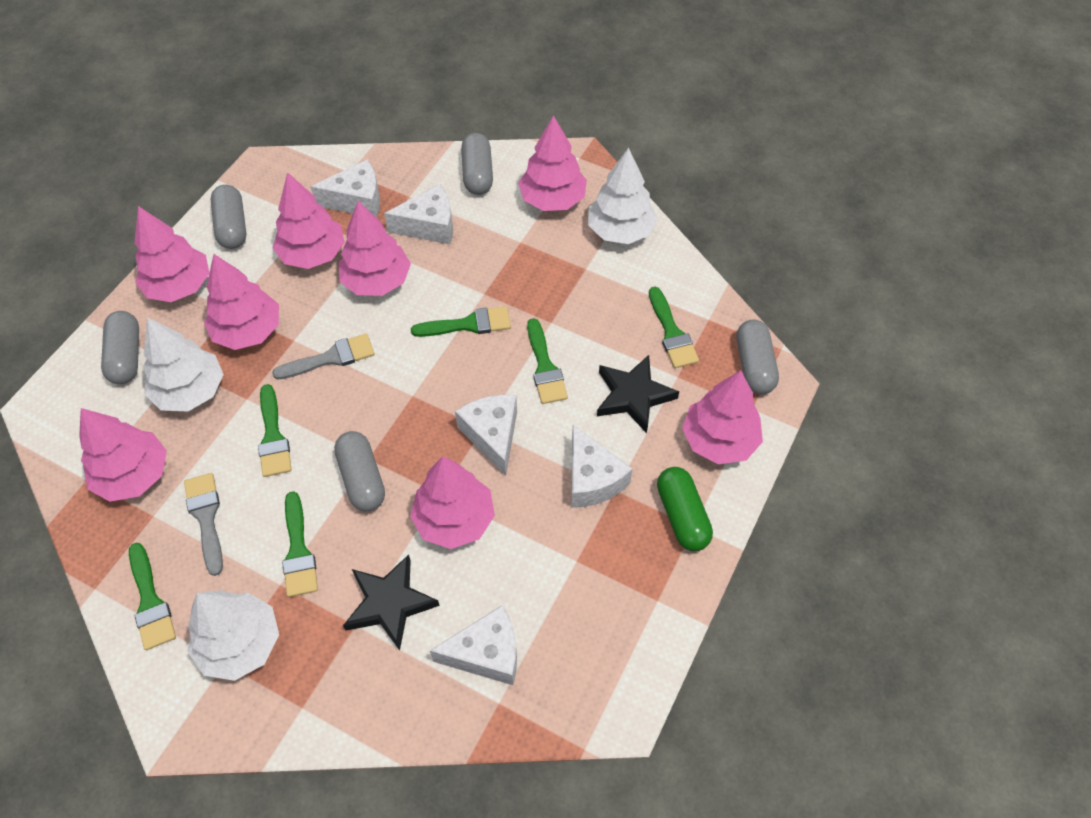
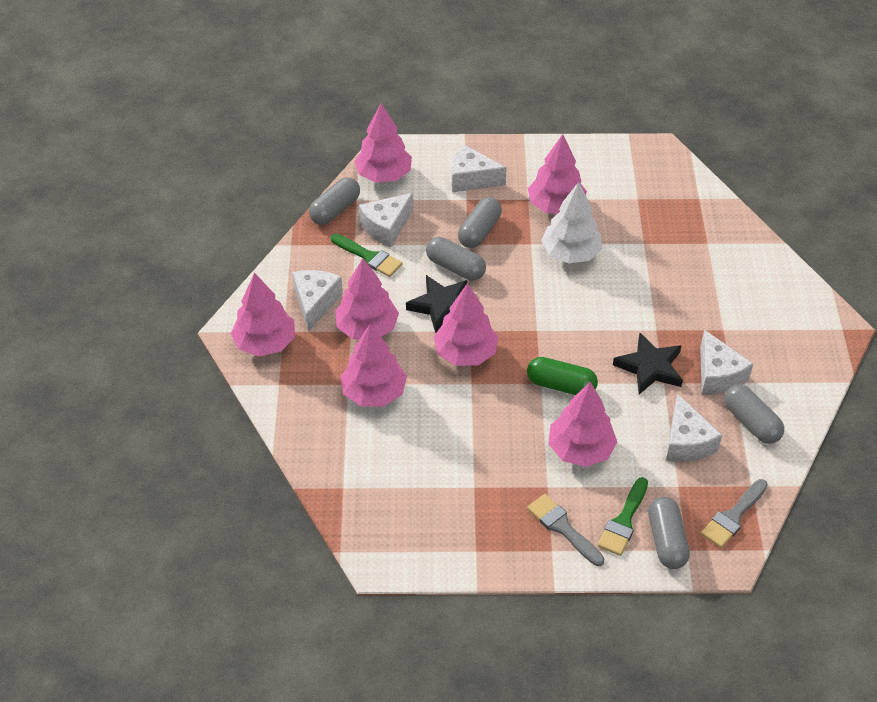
green brush: 6 -> 2
pink tree: 8 -> 7
white tree: 3 -> 1

